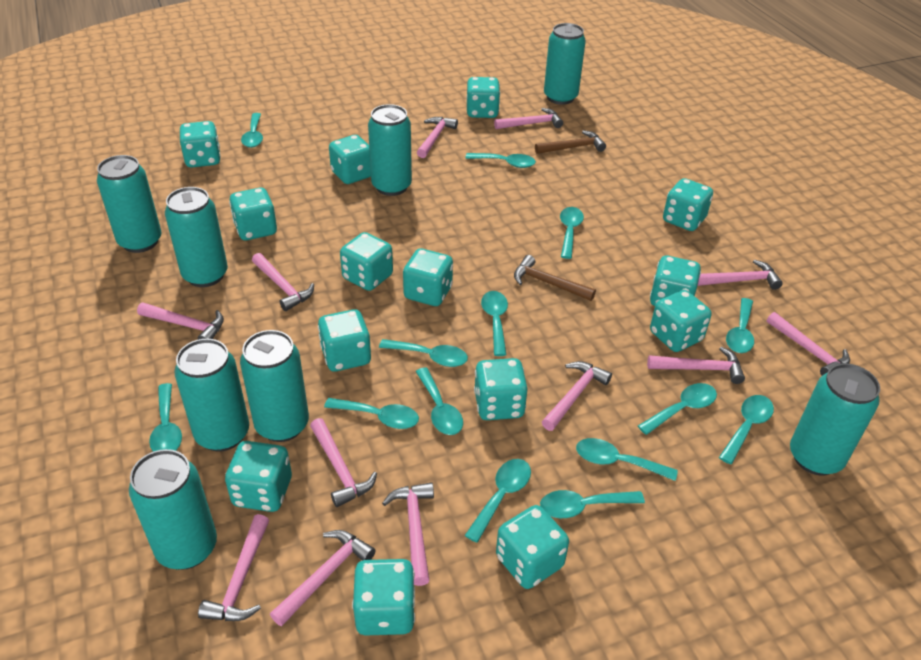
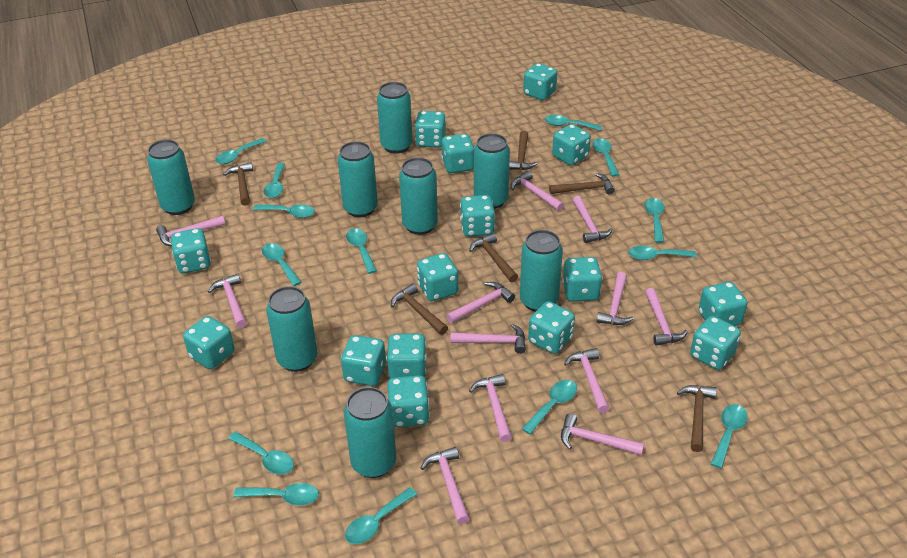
brown hammer: 2 -> 6
turquoise dice: 14 -> 15

